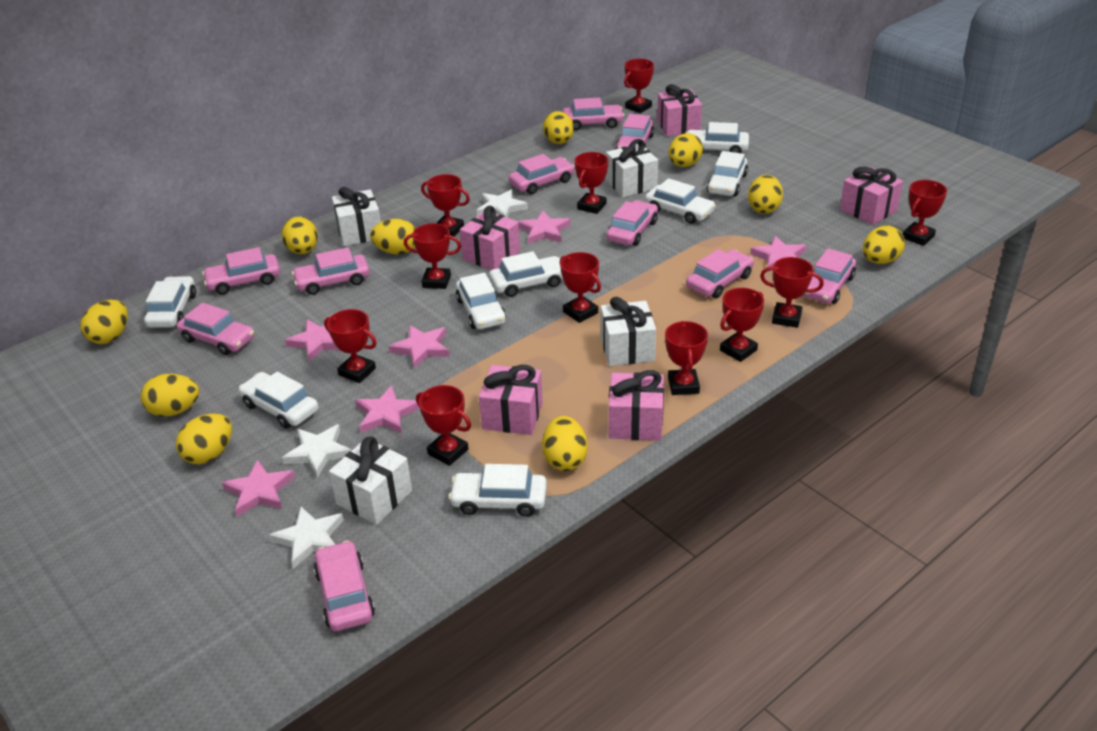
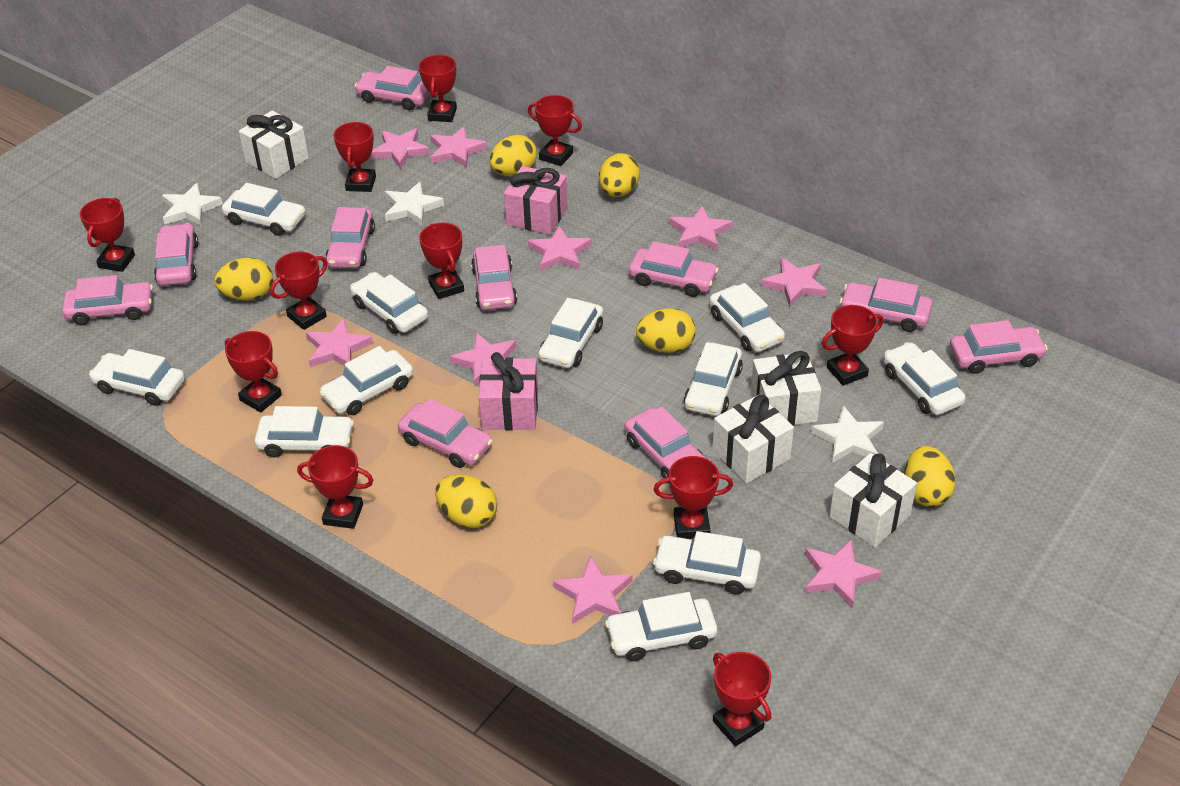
pink gift: 5 -> 2
pink star: 6 -> 9
white car: 8 -> 11
yellow egg: 10 -> 6

